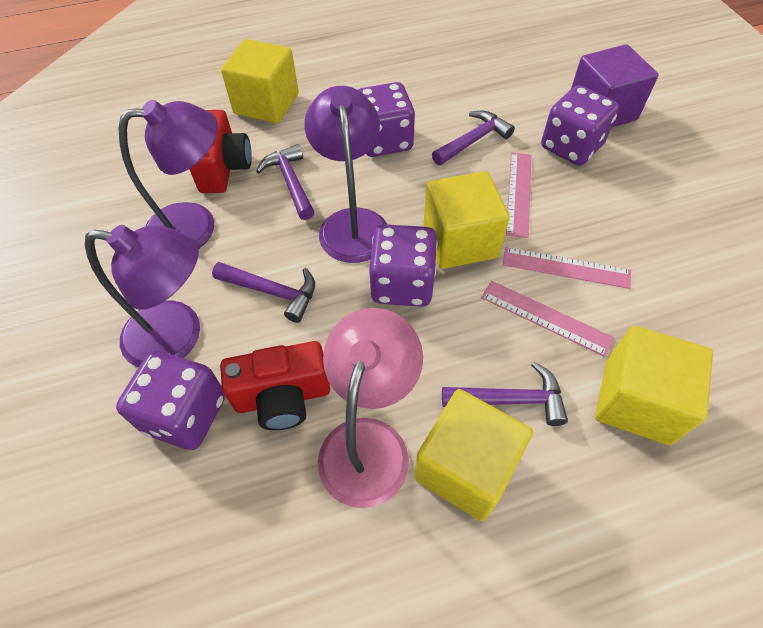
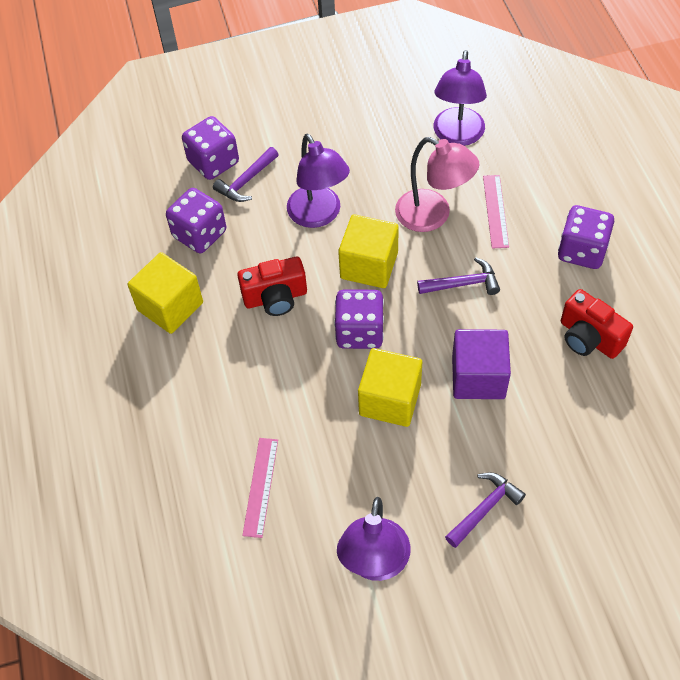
pink ruler: 3 -> 2
purple hammer: 4 -> 3
yellow cube: 4 -> 3

